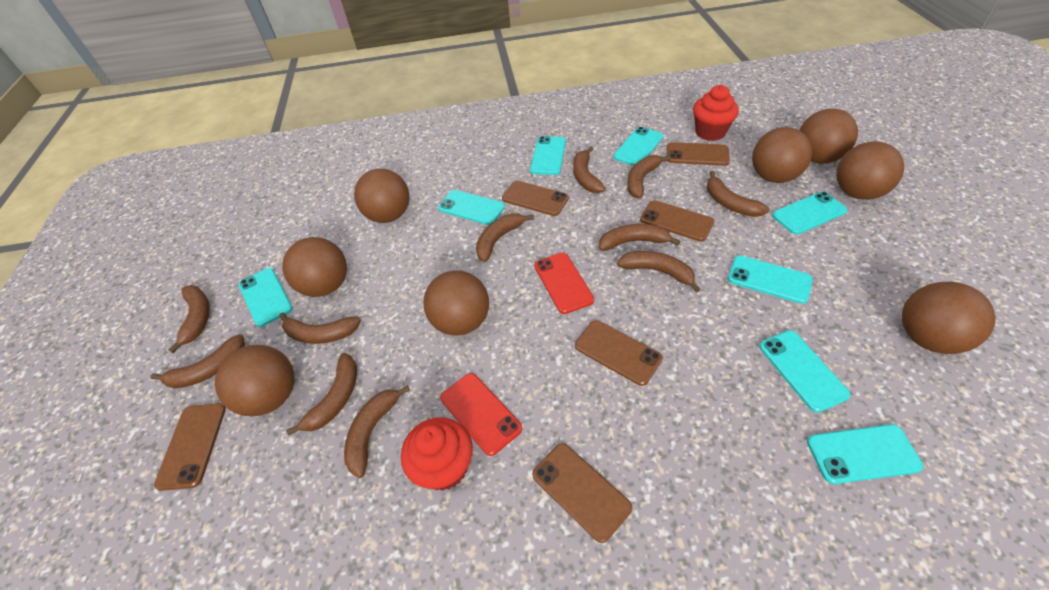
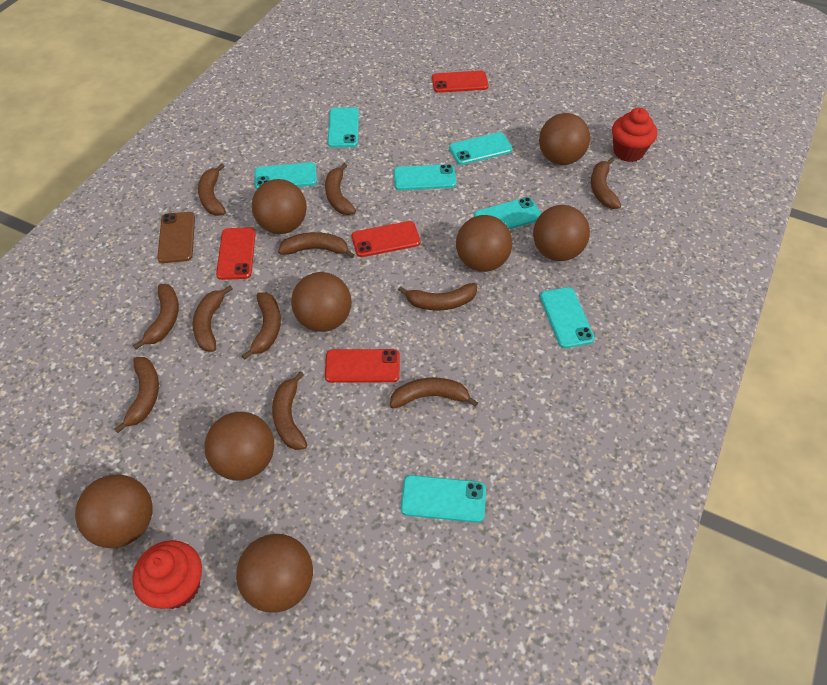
brown phone: 6 -> 1
red phone: 2 -> 4
turquoise phone: 8 -> 7

